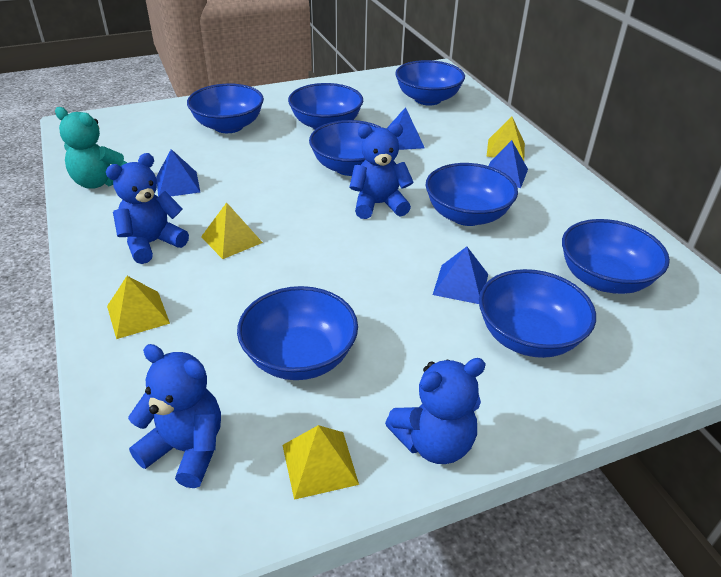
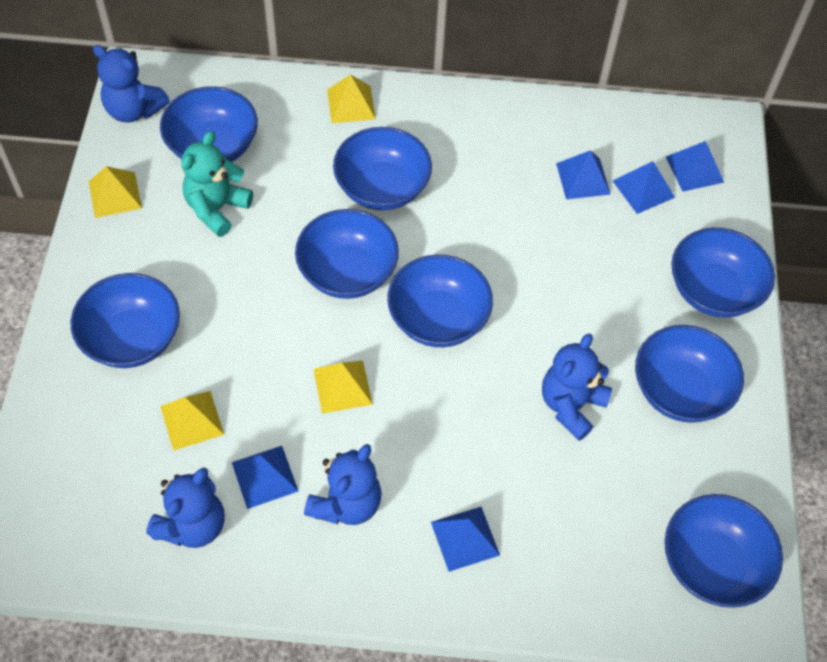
blue pyramid: 4 -> 5

